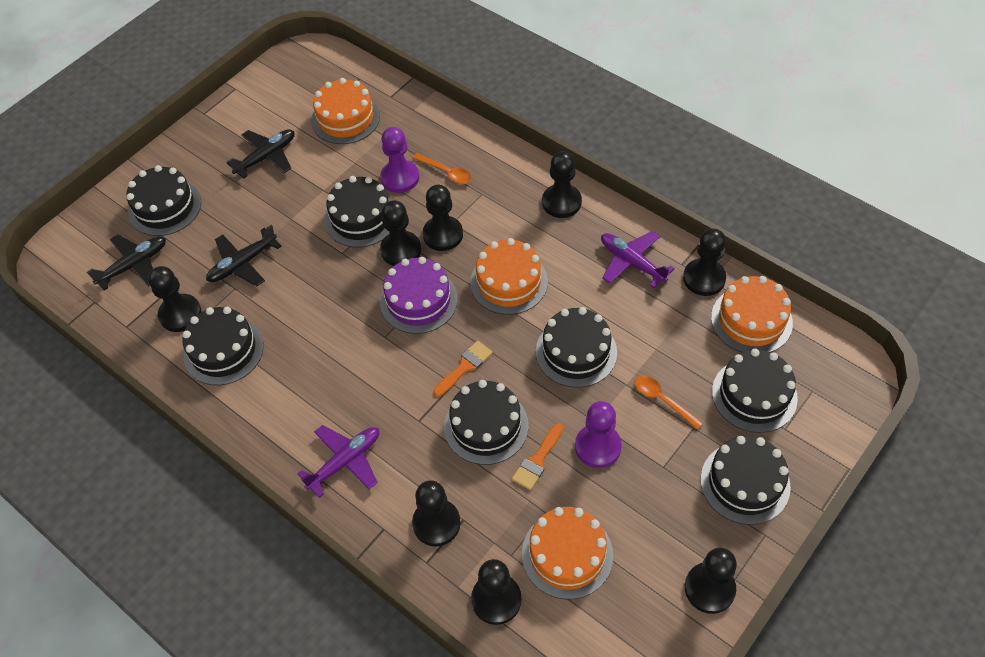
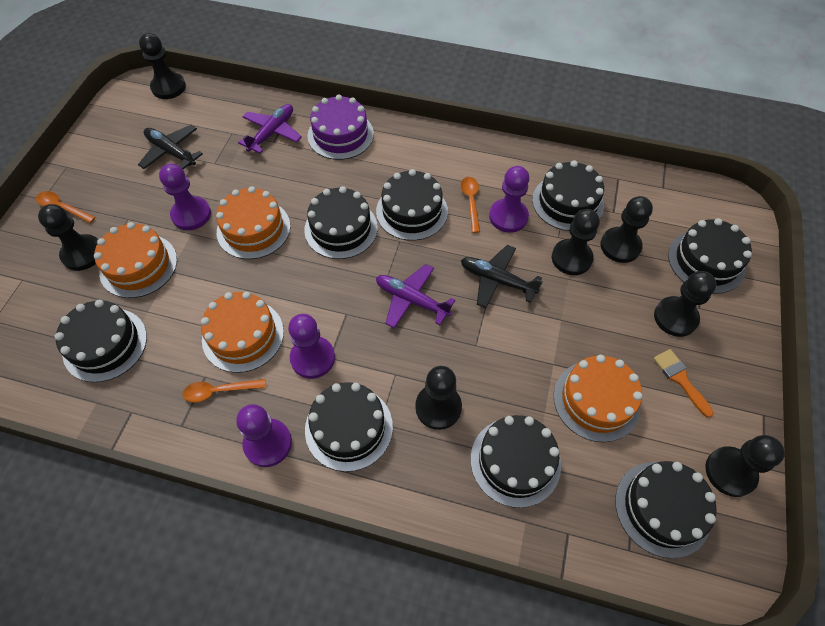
black cake: 7 -> 8
black pawn: 8 -> 7
black plane: 3 -> 2
orange brush: 2 -> 1
orange spoon: 2 -> 3
purple pawn: 2 -> 4

